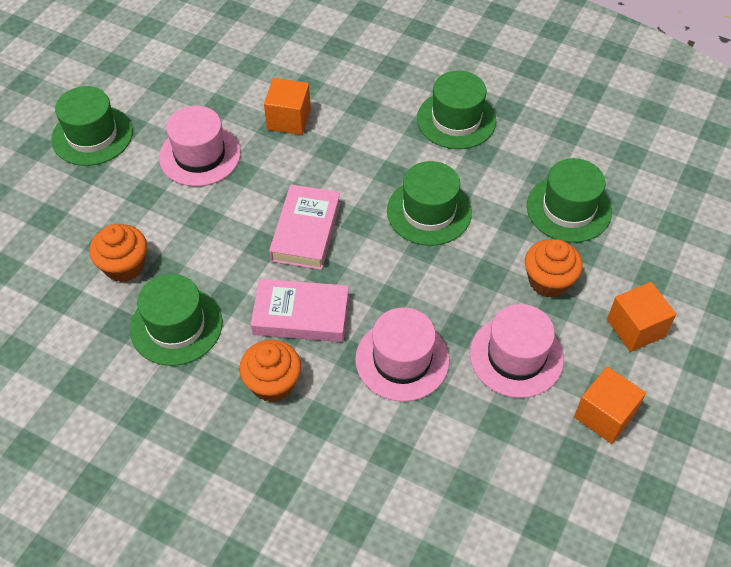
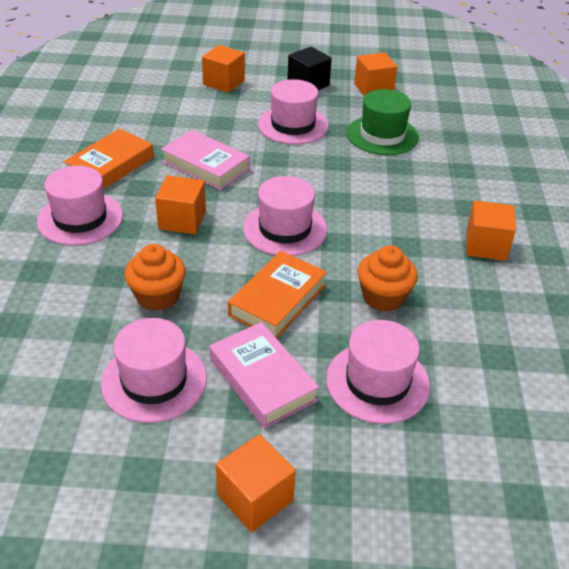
black cube: 0 -> 1
green hat: 5 -> 1
orange book: 0 -> 2
orange cube: 3 -> 5
orange cupcake: 3 -> 2
pink hat: 3 -> 5

